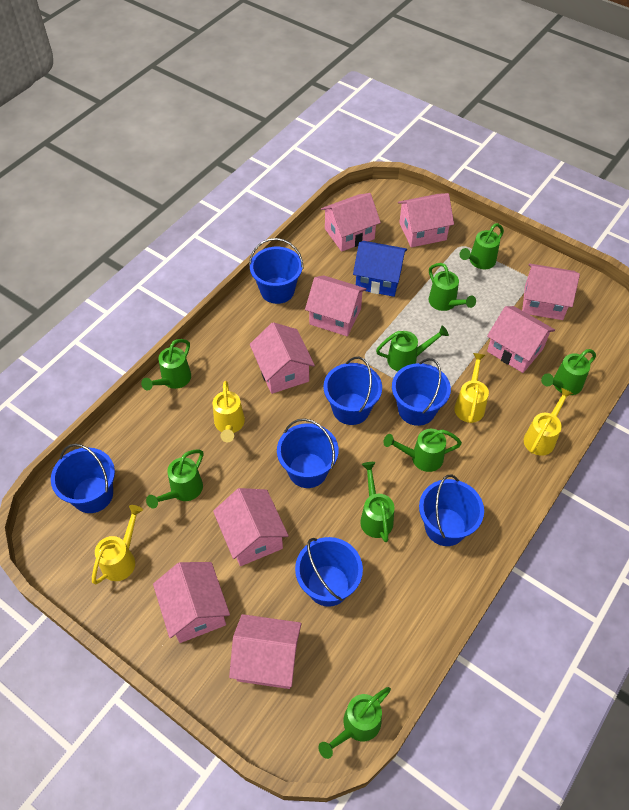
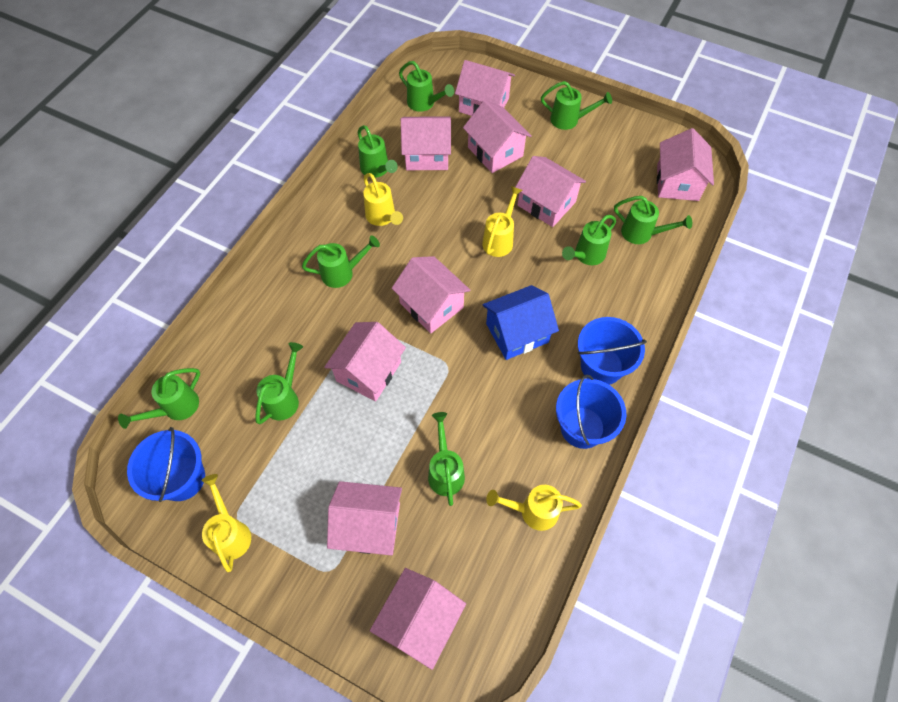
blue bucket: 7 -> 3

